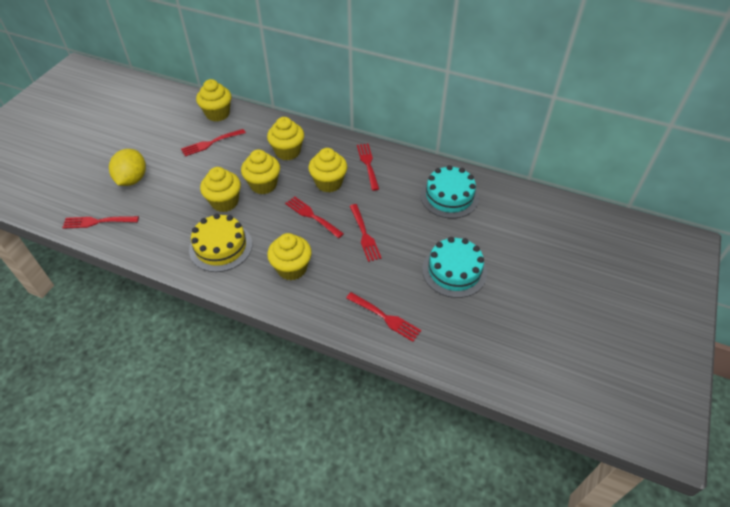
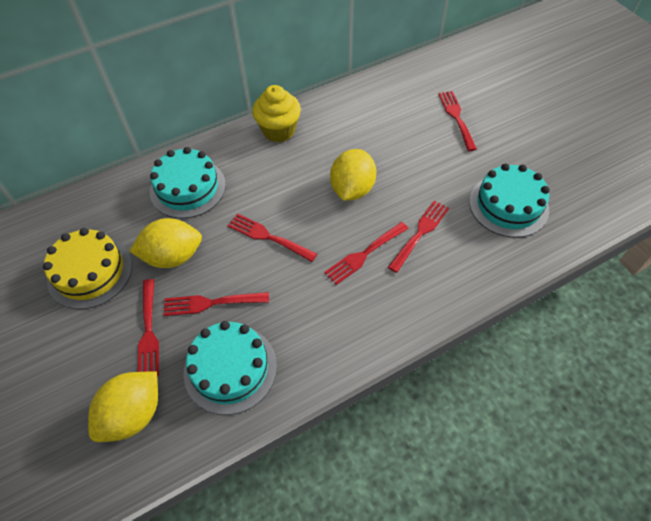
turquoise cake: 2 -> 3
yellow cupcake: 6 -> 1
yellow lemon: 1 -> 3

